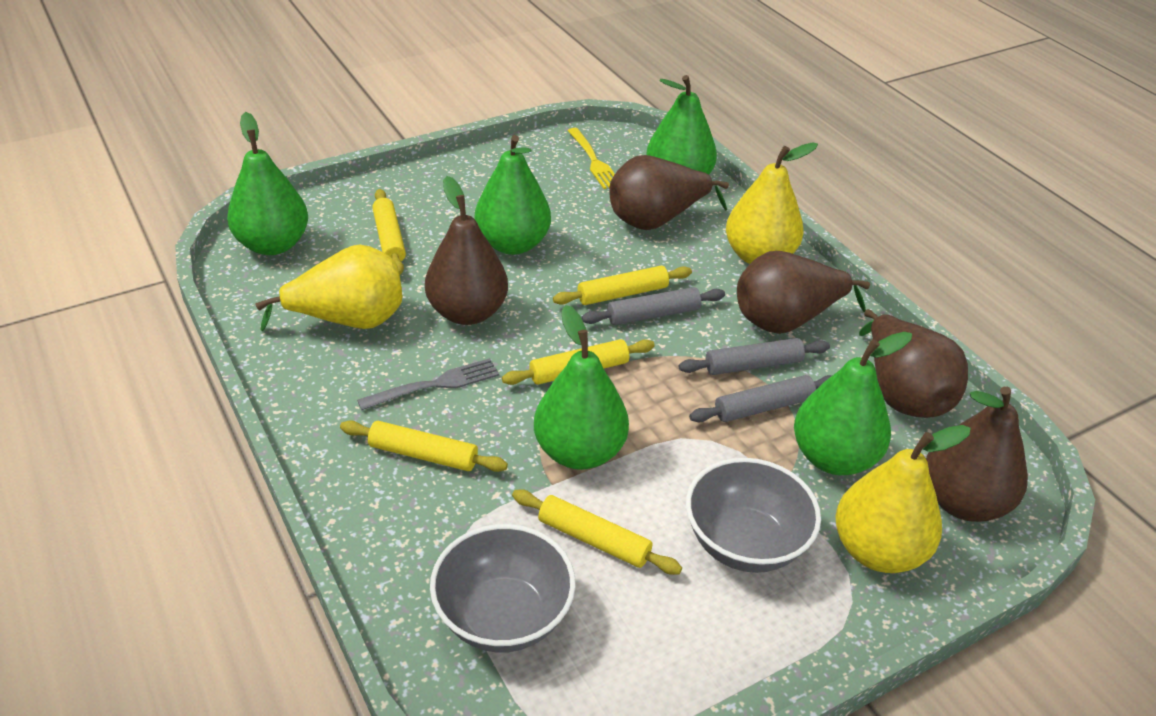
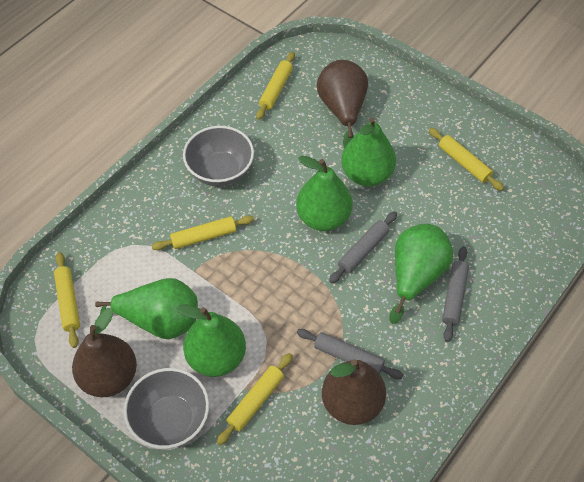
brown pear: 5 -> 3
grey fork: 1 -> 0
yellow fork: 1 -> 0
yellow pear: 3 -> 0

